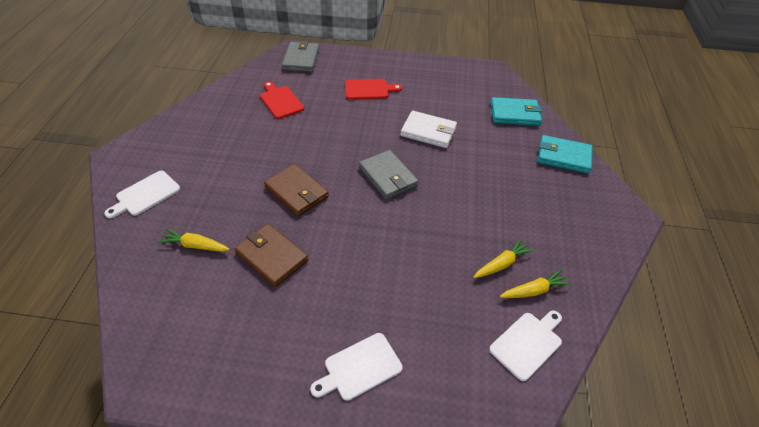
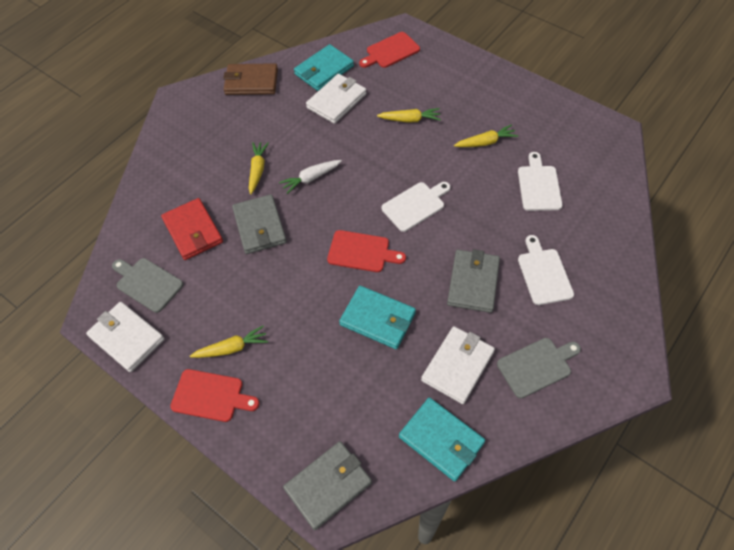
brown wallet: 2 -> 1
grey cutting board: 0 -> 2
grey wallet: 2 -> 3
red cutting board: 2 -> 3
red wallet: 0 -> 1
turquoise wallet: 2 -> 3
white carrot: 0 -> 1
white wallet: 1 -> 3
yellow carrot: 3 -> 4

